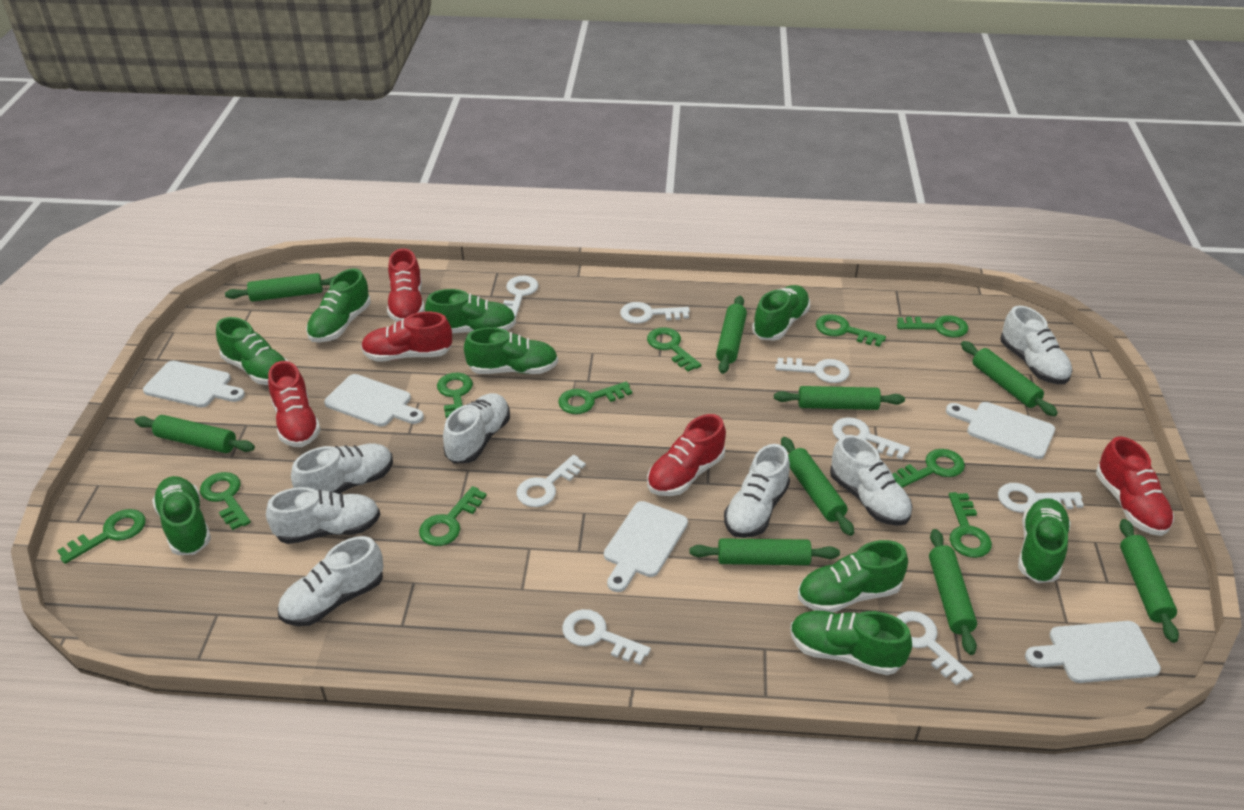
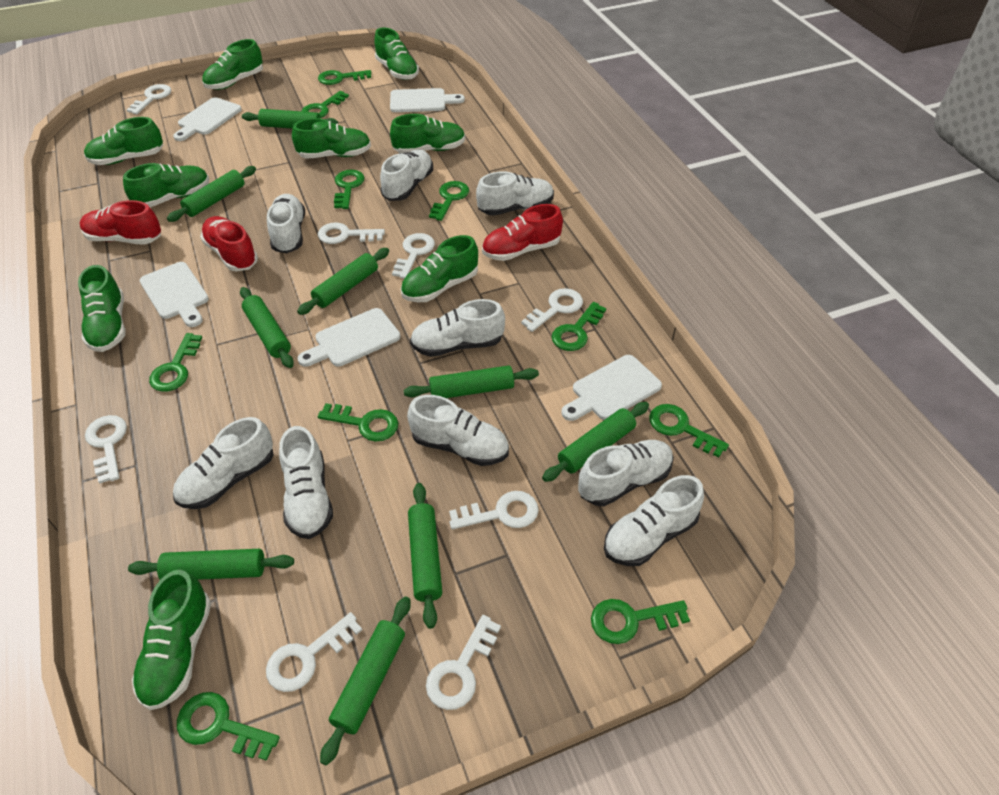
red shoe: 5 -> 3
white shoe: 7 -> 9

